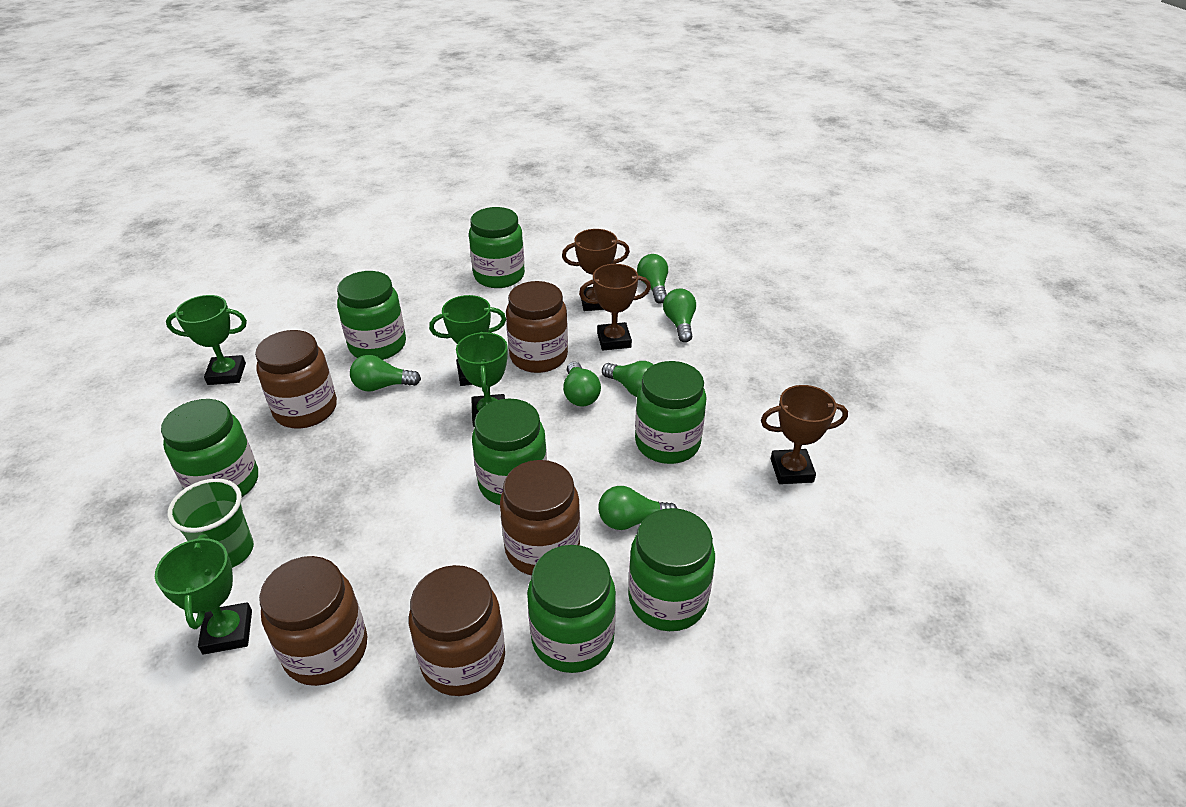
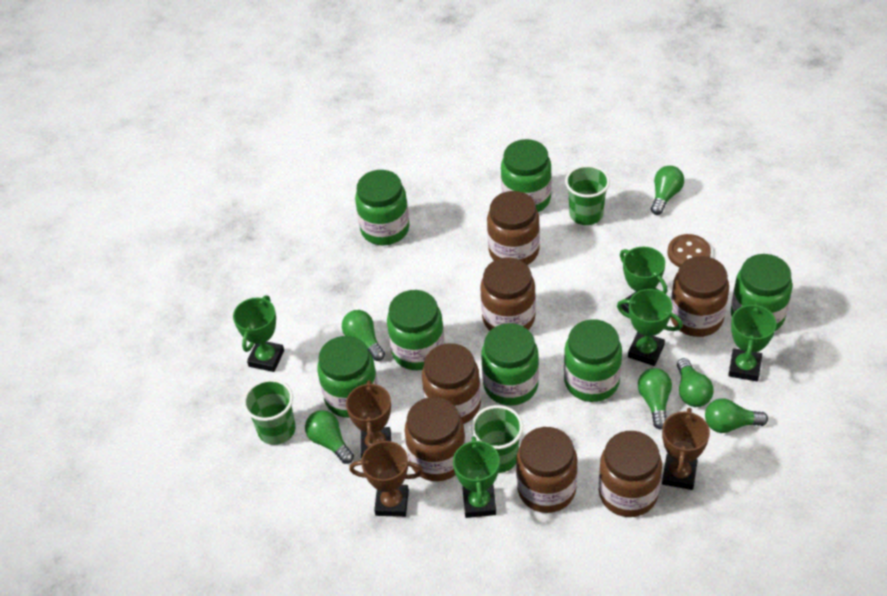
brown button: 0 -> 1
brown jar: 5 -> 7
green cup: 1 -> 3
green trophy: 4 -> 5

